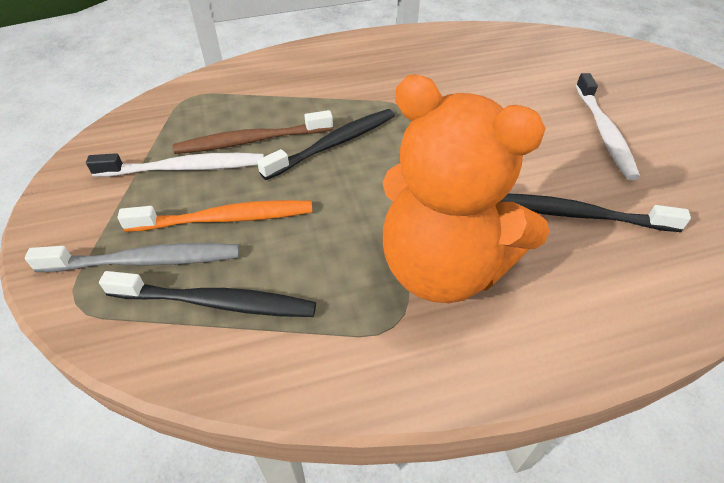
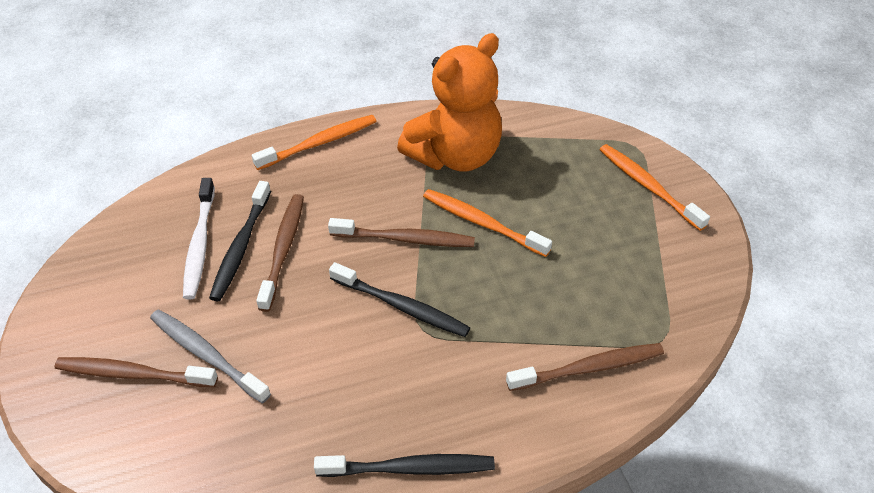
brown toothbrush: 1 -> 4
orange toothbrush: 1 -> 3
white toothbrush: 2 -> 1

